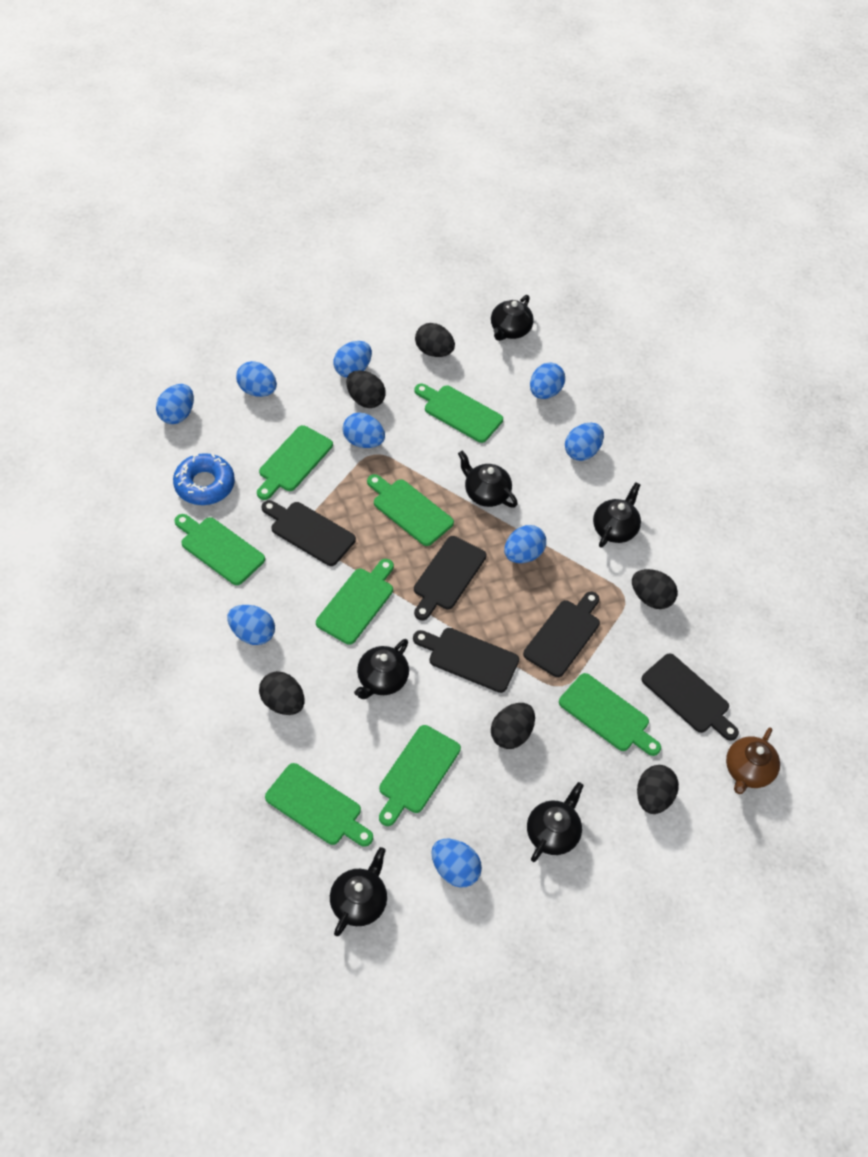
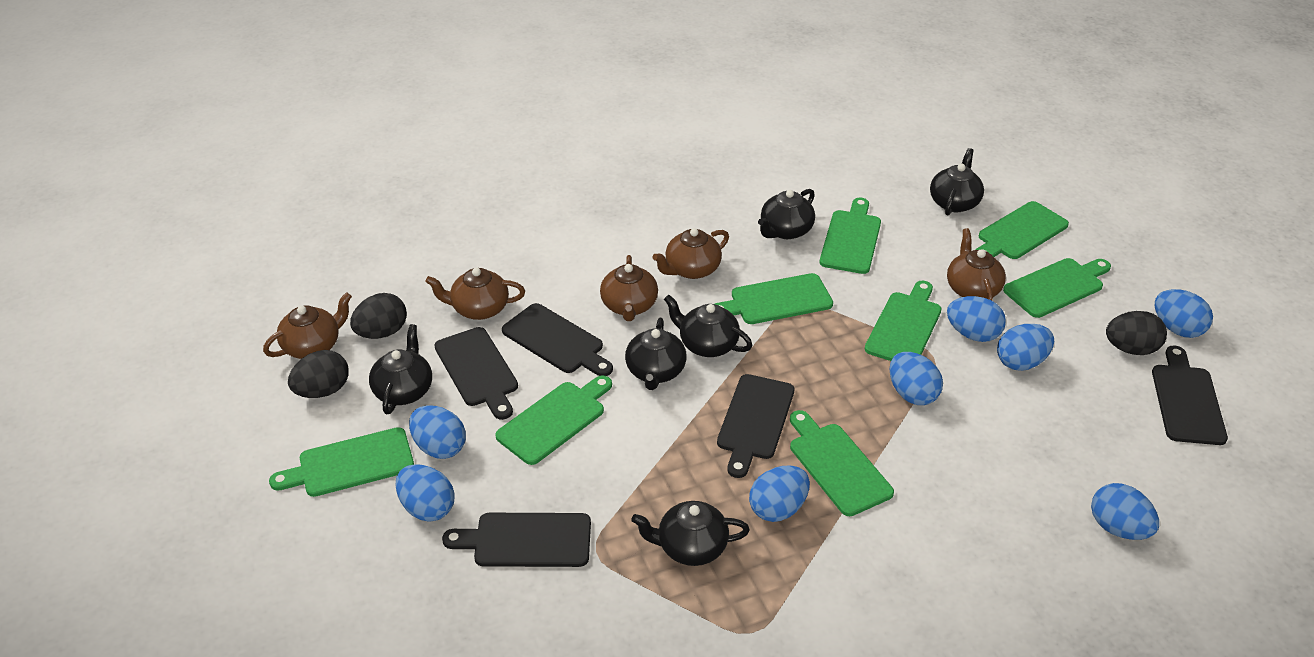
black egg: 6 -> 3
blue donut: 1 -> 0
blue egg: 9 -> 8
brown teapot: 1 -> 5

